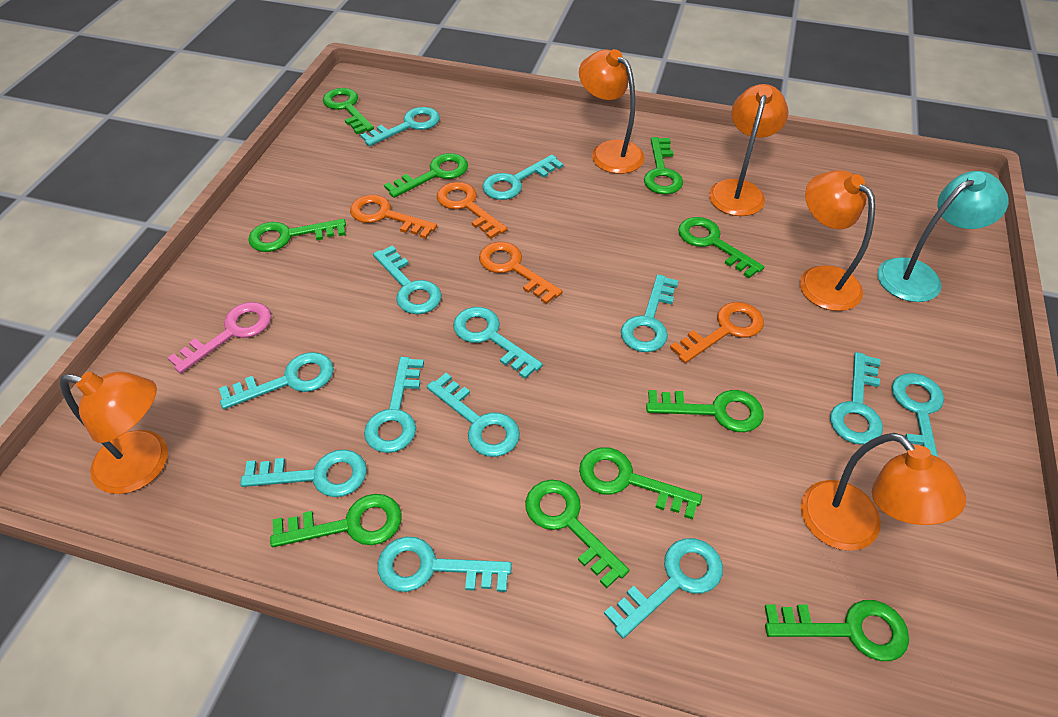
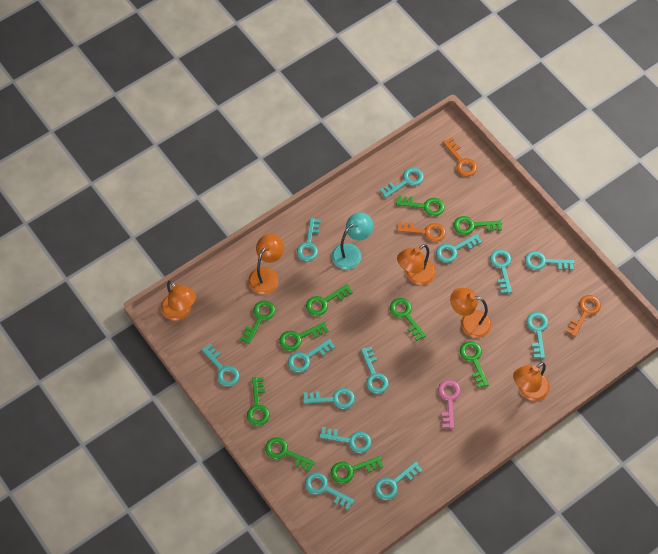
orange key: 4 -> 3

